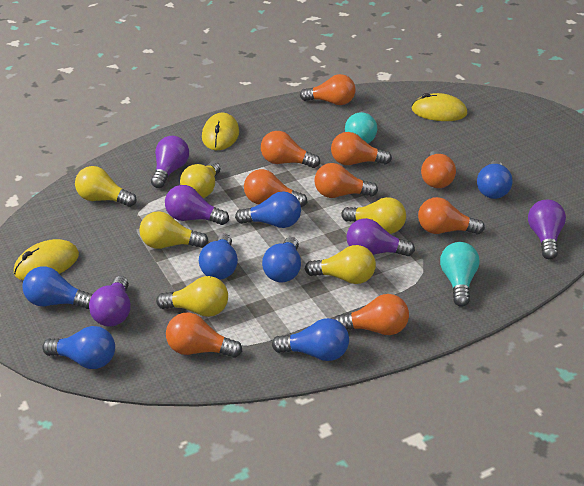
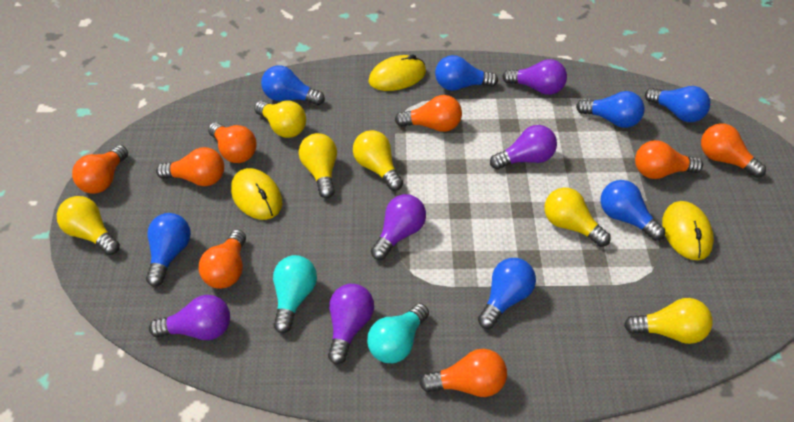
orange light bulb: 9 -> 8

